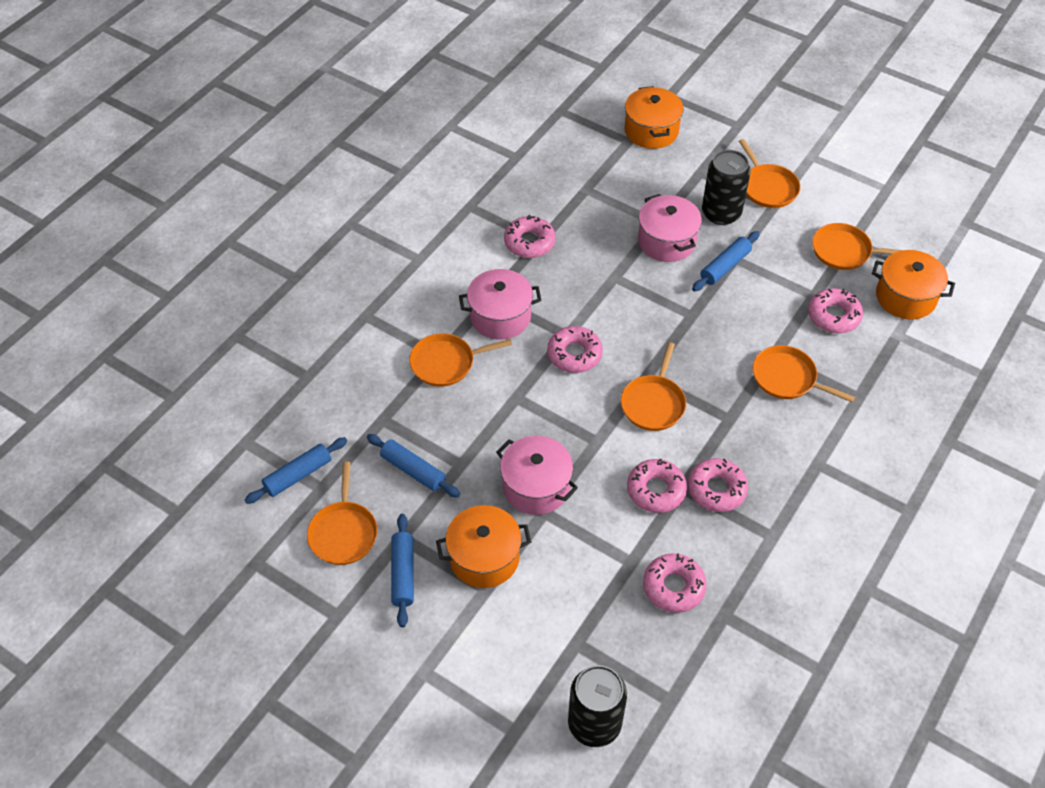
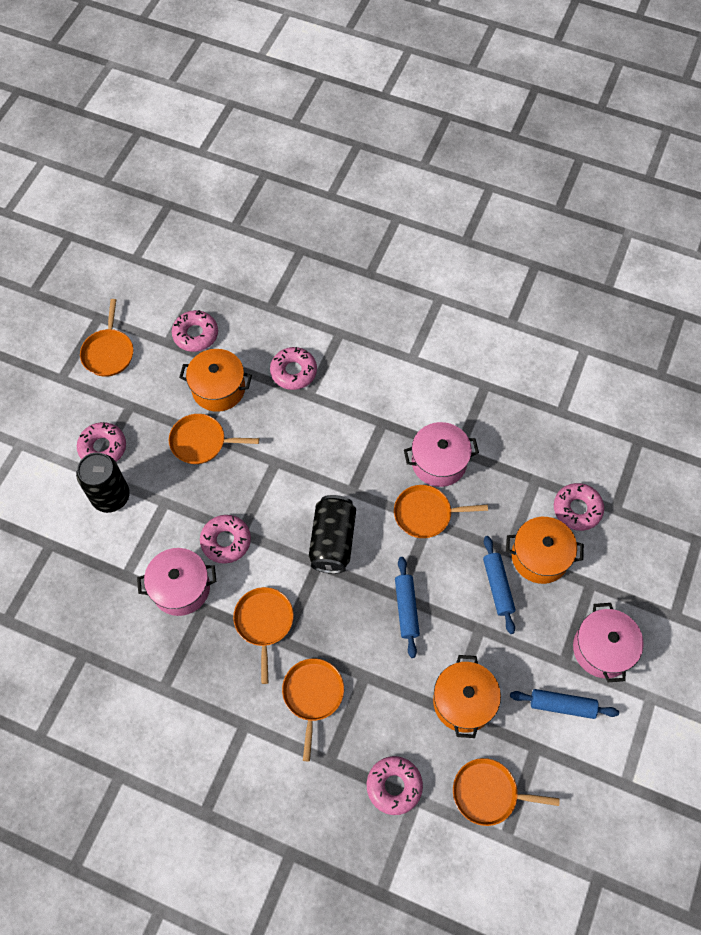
blue rolling pin: 4 -> 3

